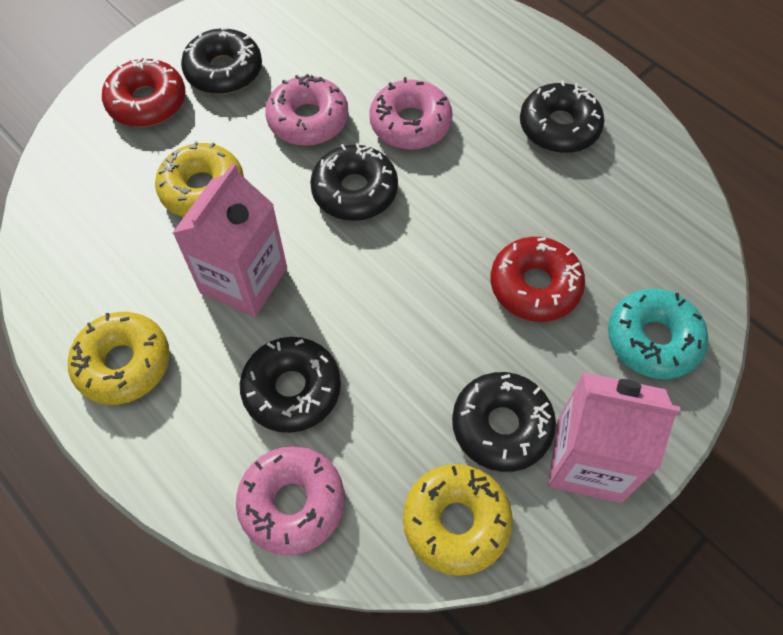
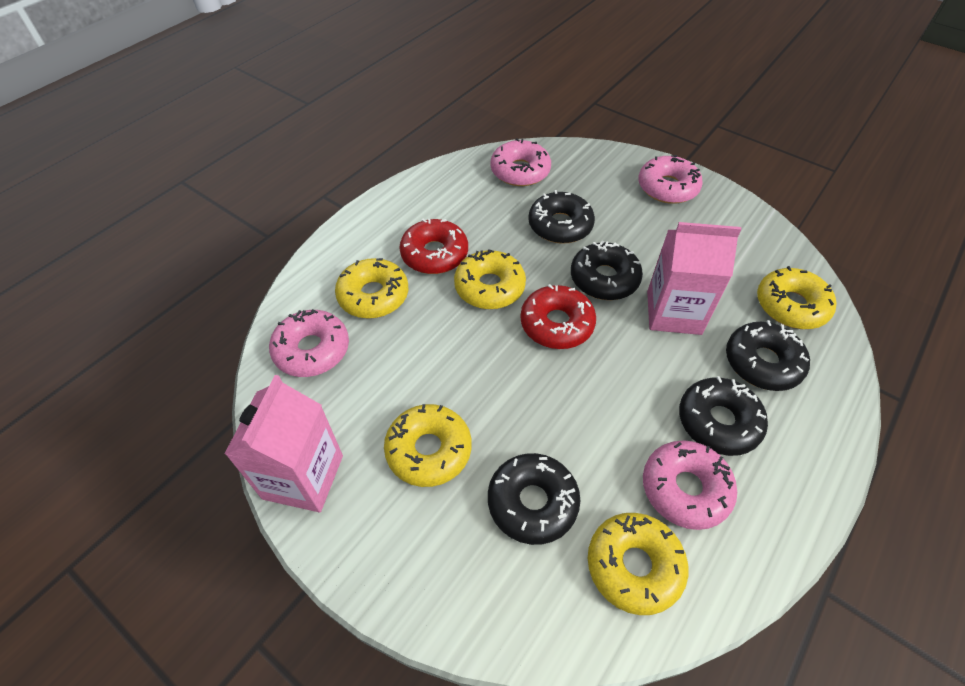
pink donut: 3 -> 4
turquoise donut: 1 -> 0
yellow donut: 3 -> 5

